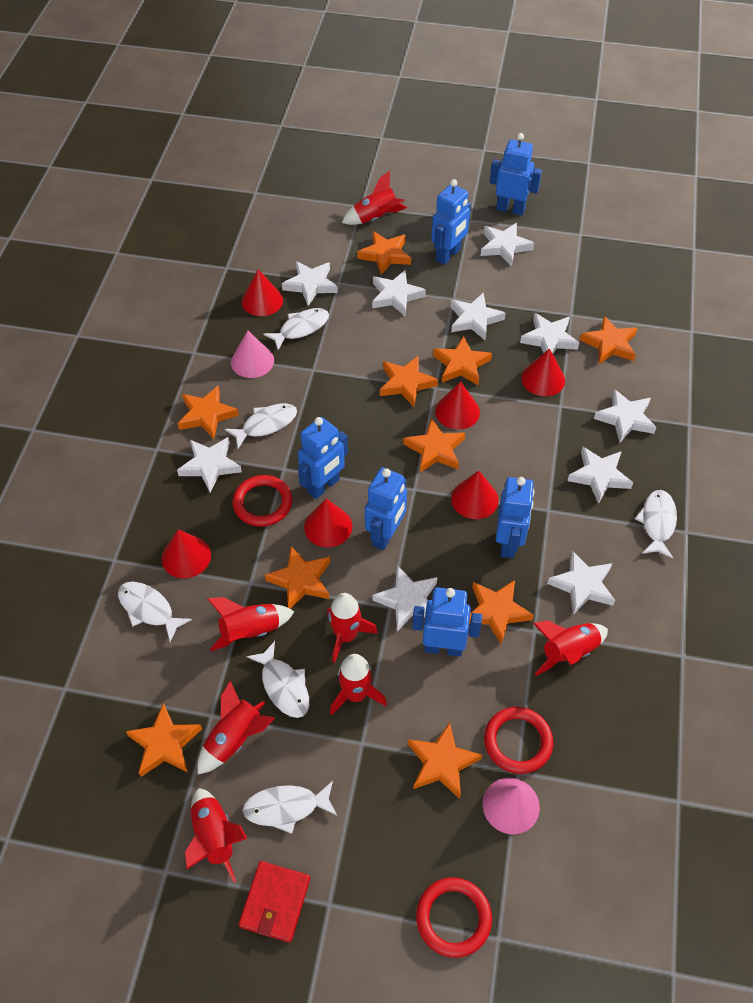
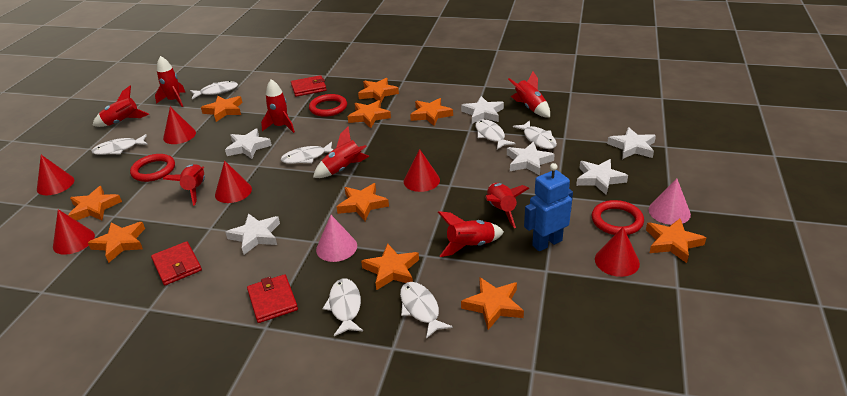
blue robot: 6 -> 1
red rocket: 7 -> 8
red wallet: 1 -> 3
white fish: 6 -> 7
white star: 10 -> 6

